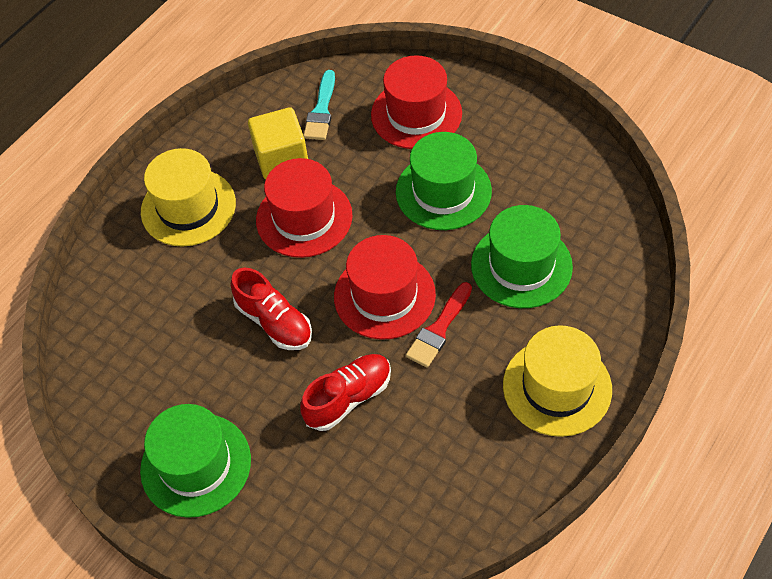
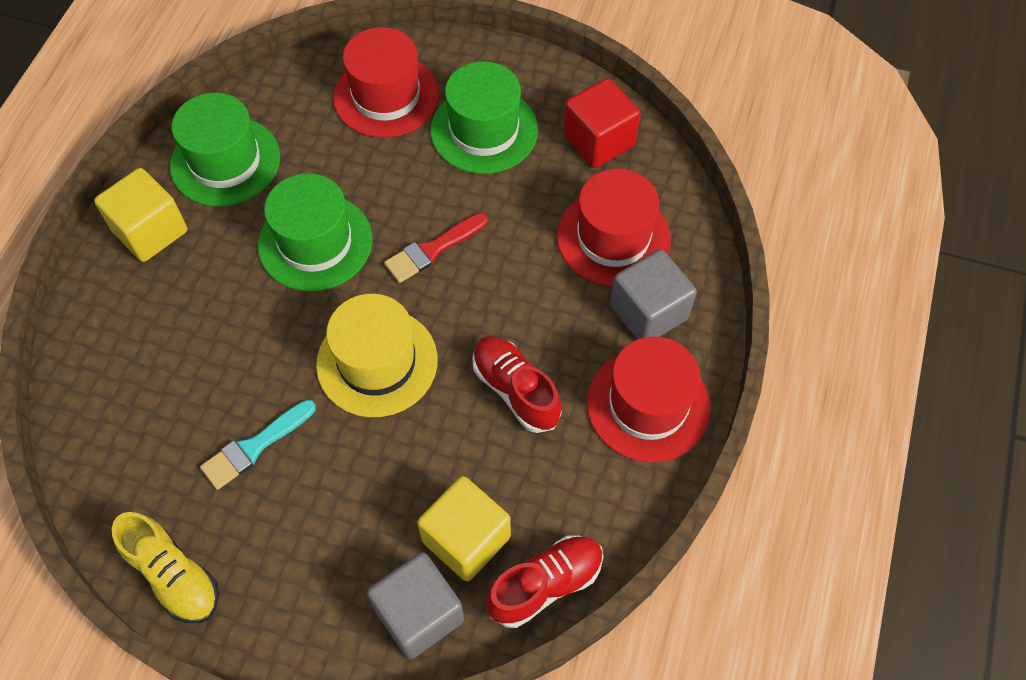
grey cube: 0 -> 2
red cube: 0 -> 1
yellow cube: 1 -> 2
yellow hat: 2 -> 1
yellow shoe: 0 -> 1

